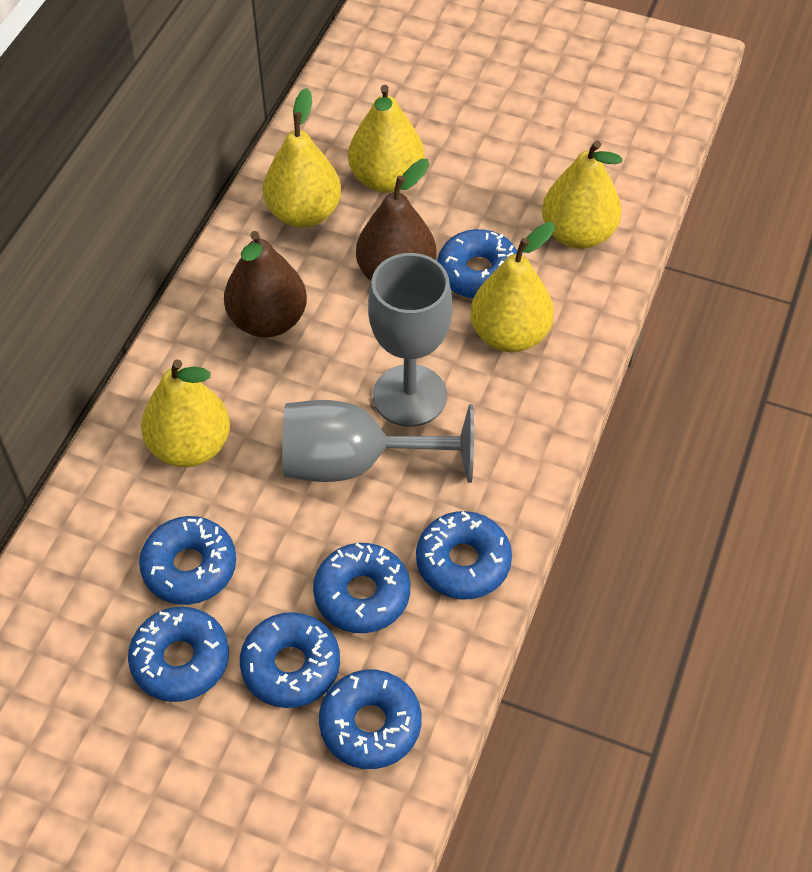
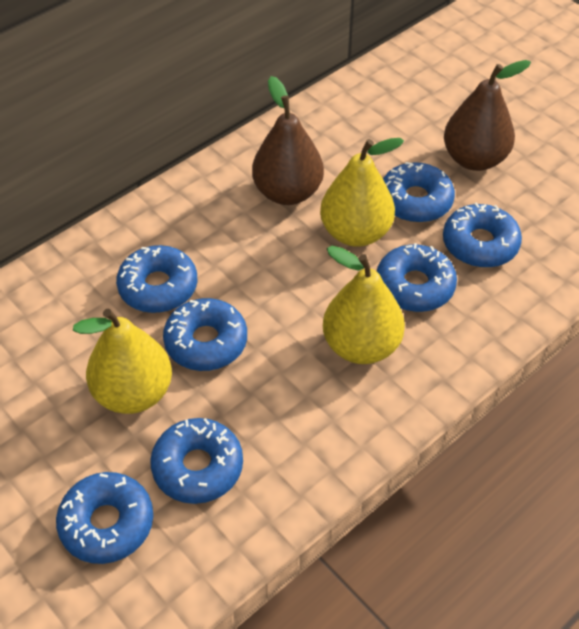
grey goblet: 2 -> 0
yellow pear: 5 -> 3

